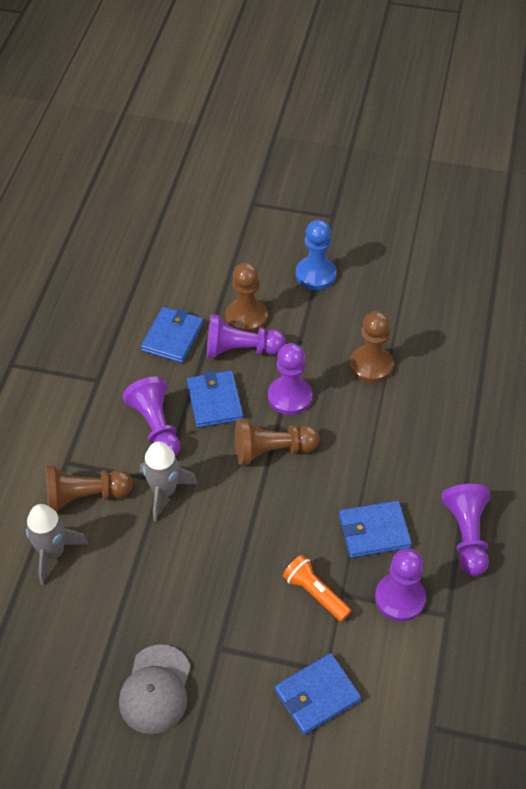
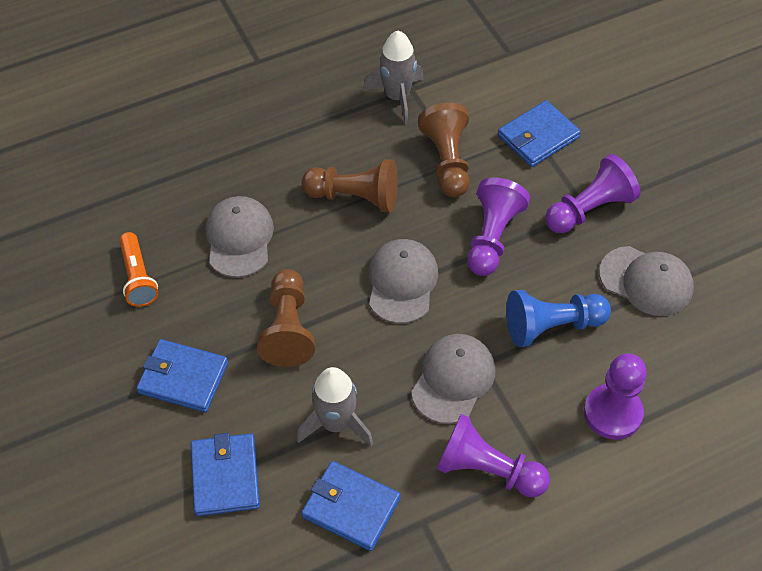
brown pawn: 4 -> 3
grey cap: 1 -> 4
purple pawn: 5 -> 4

